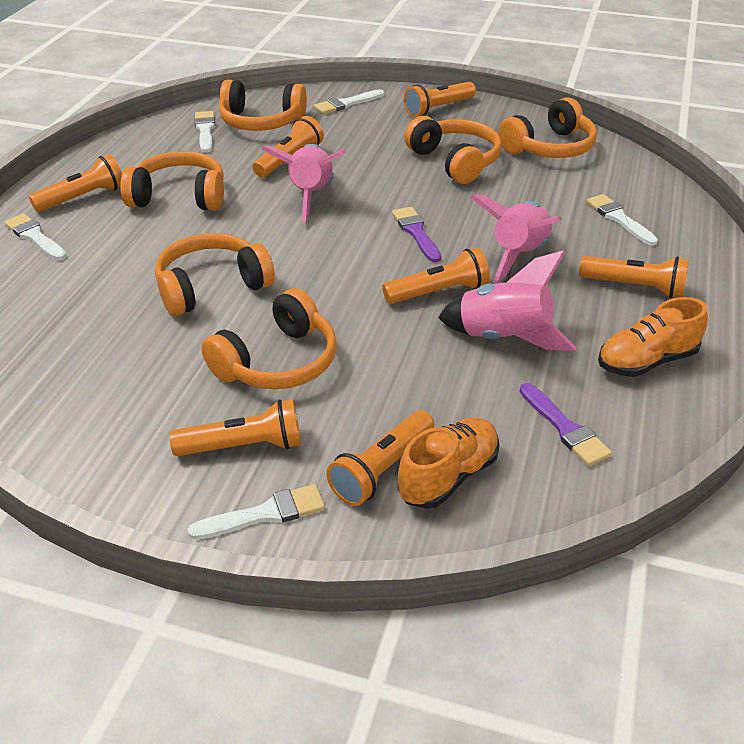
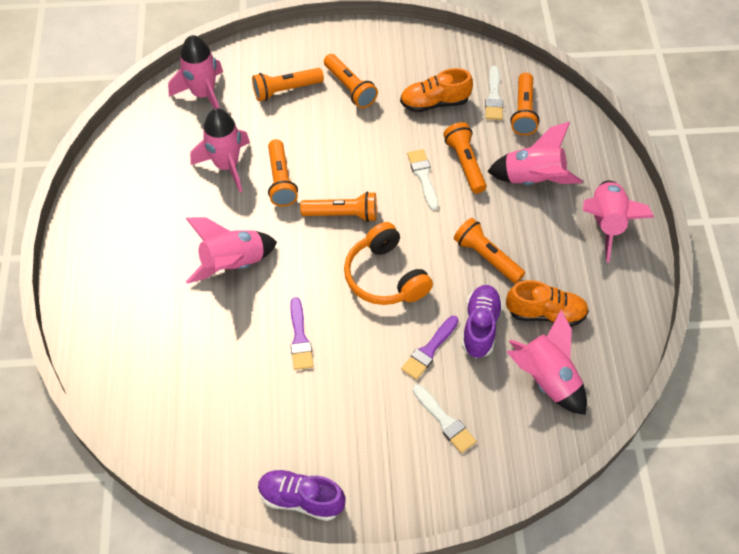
orange headphones: 6 -> 1
pink rocket: 3 -> 6
purple shoe: 0 -> 2
white brush: 5 -> 3

